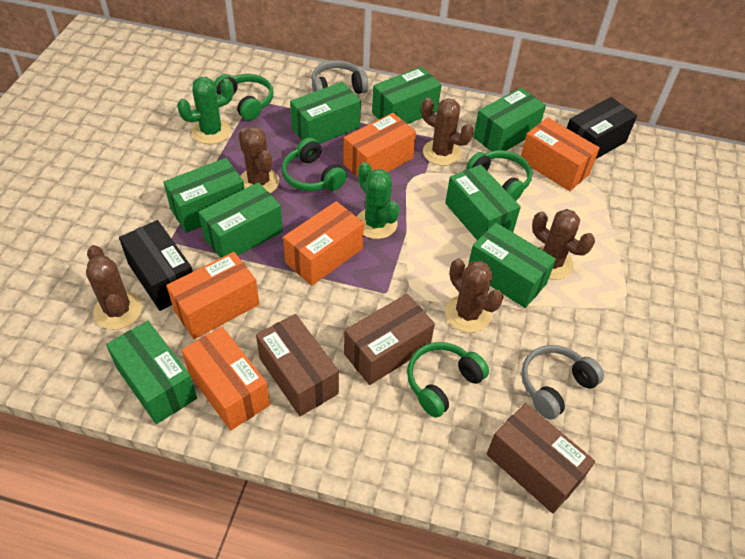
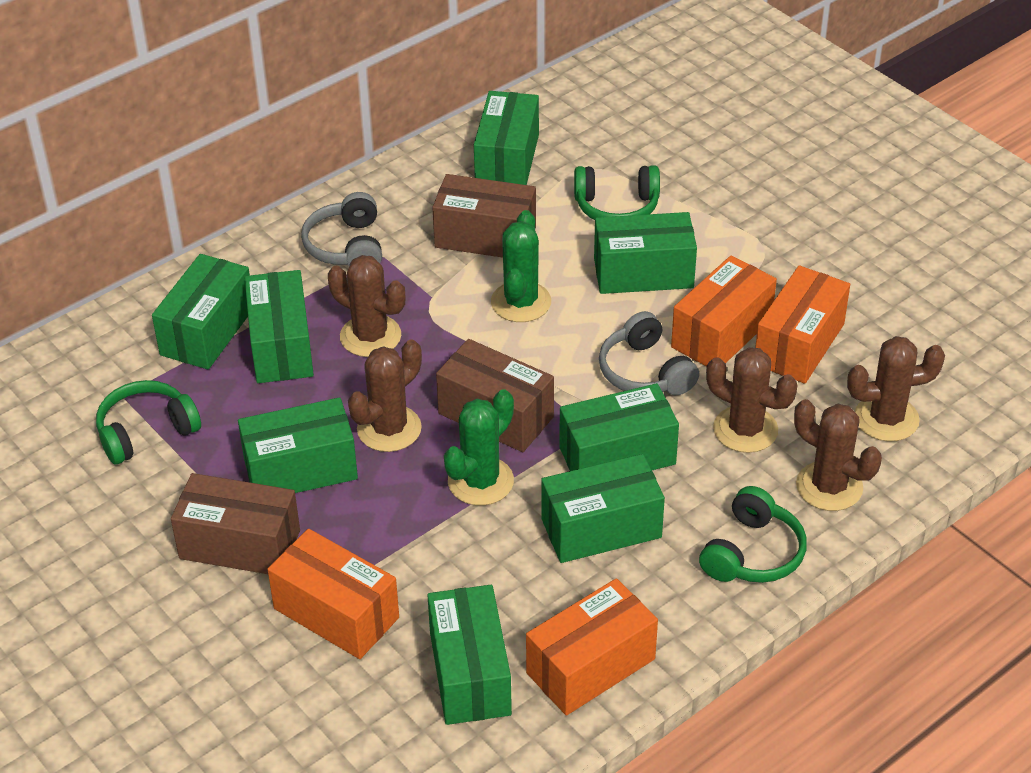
black box: 2 -> 0
green headphones: 4 -> 3
orange box: 5 -> 4

